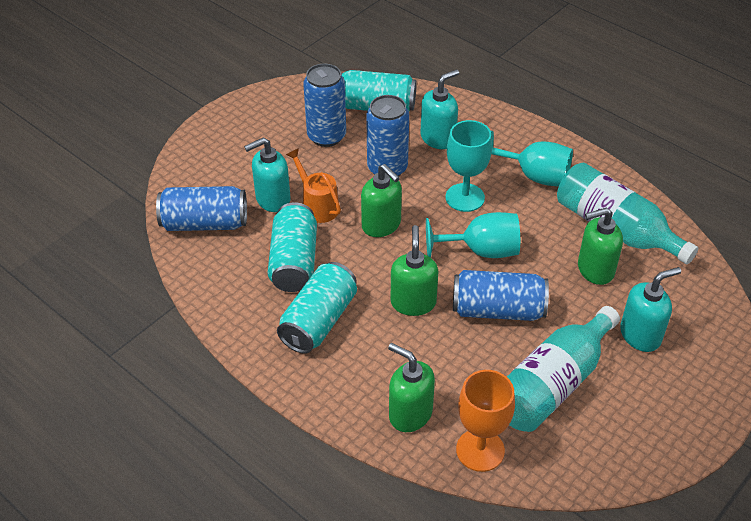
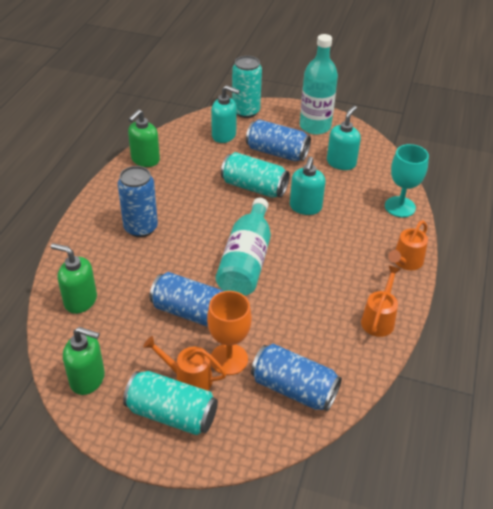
green soap dispenser: 4 -> 3
orange watering can: 1 -> 3
turquoise goblet: 3 -> 1

